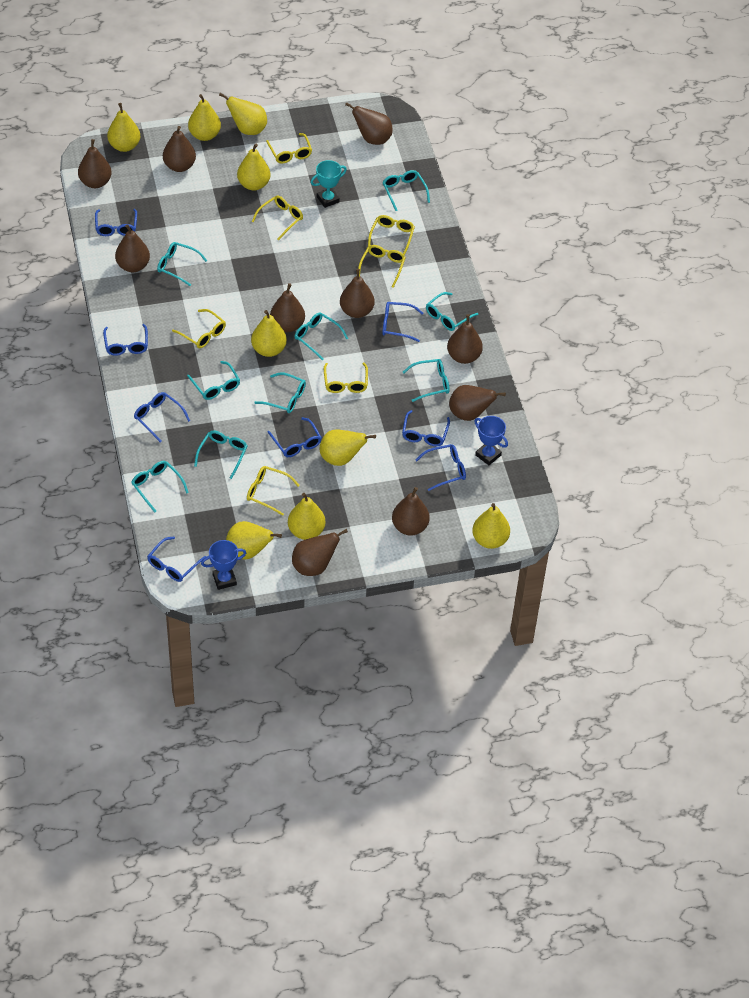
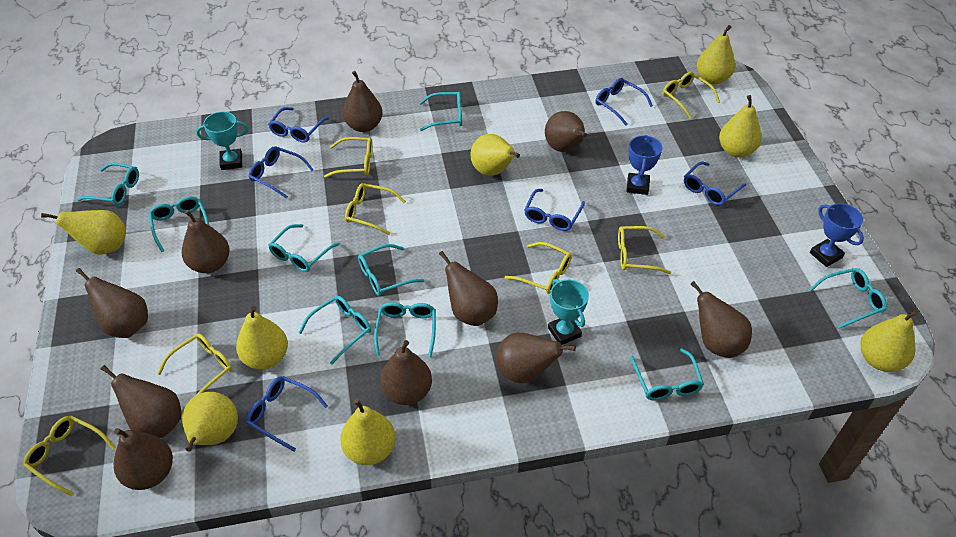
blue glasses: 8 -> 6
turquoise trophy: 1 -> 2
yellow pear: 9 -> 8

